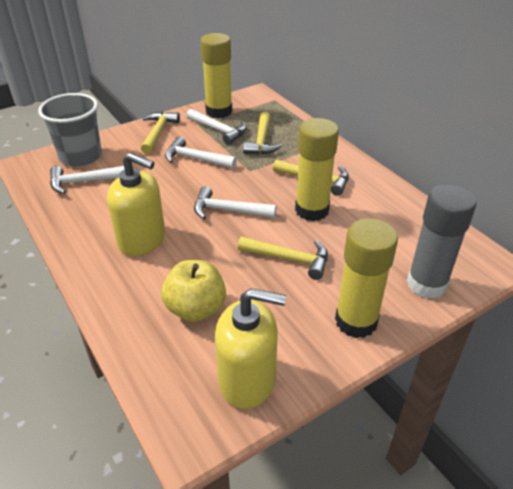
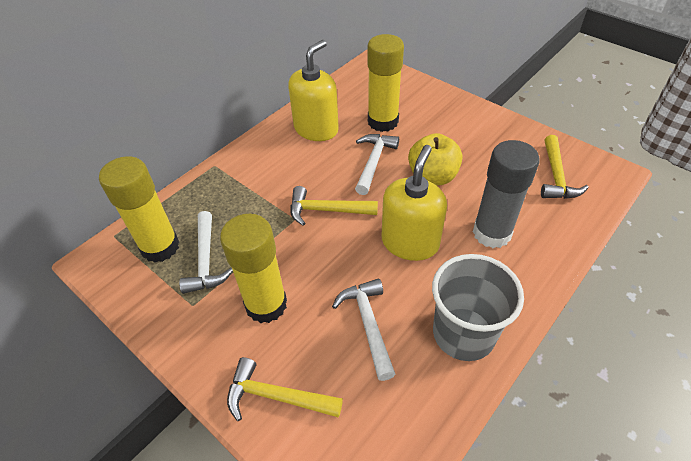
white hammer: 4 -> 3
yellow hammer: 4 -> 3

